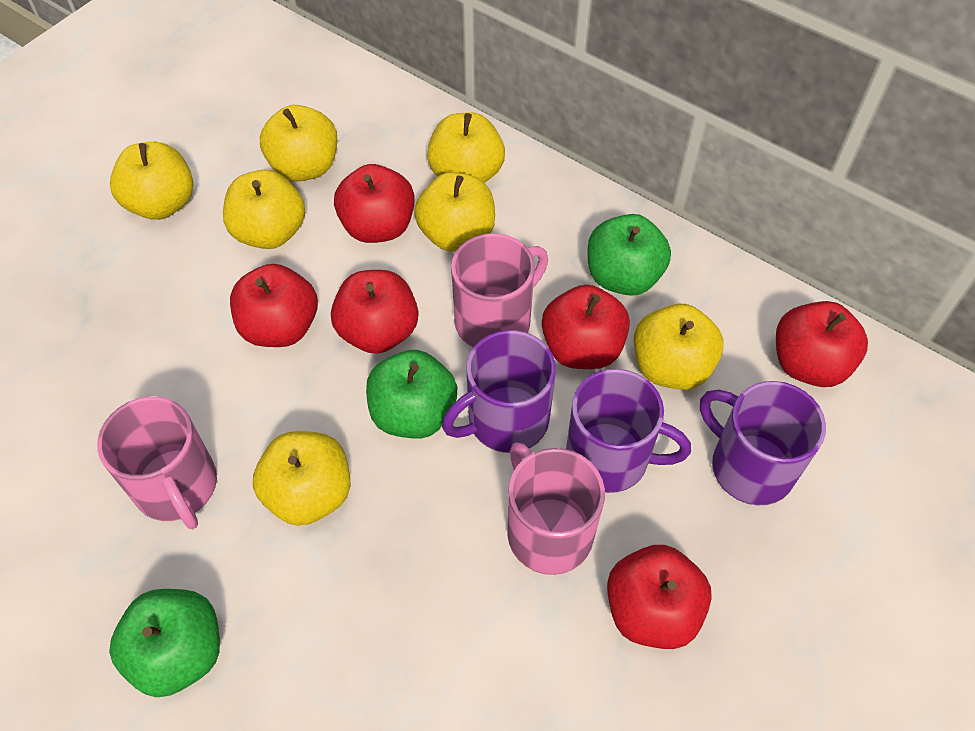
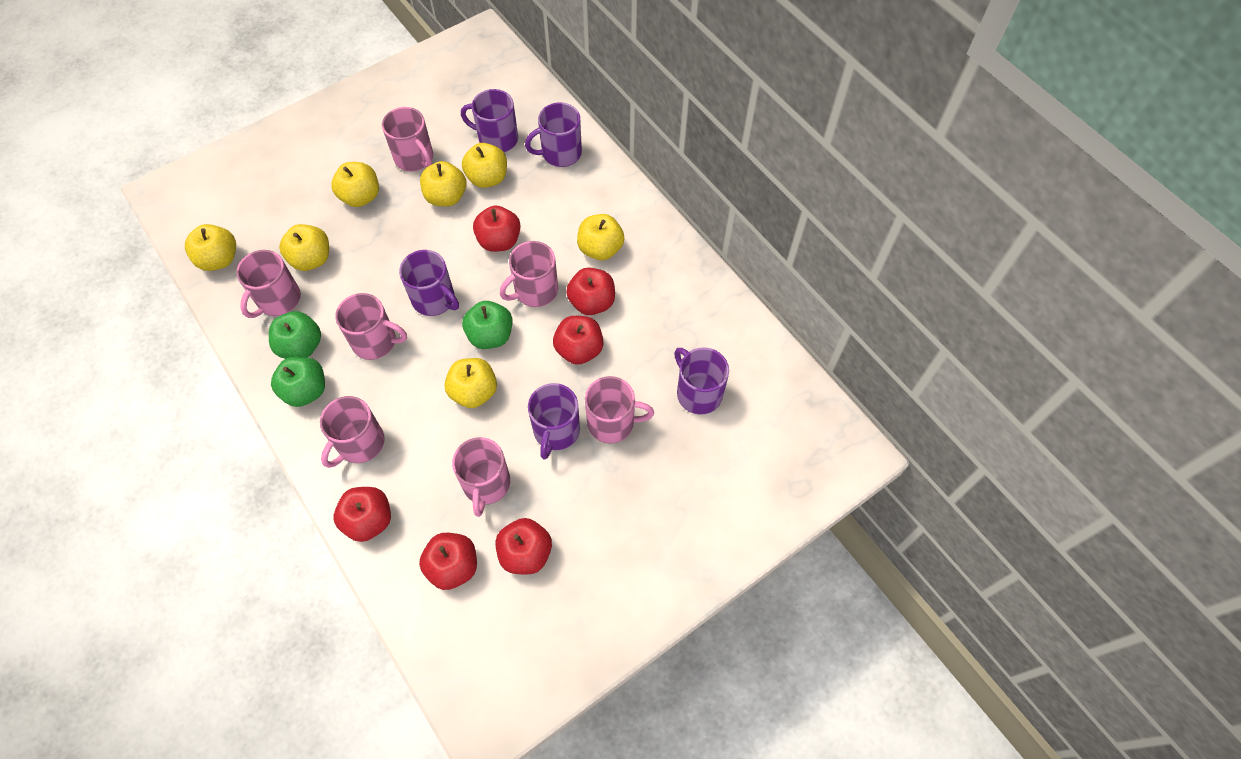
pink mug: 3 -> 7
purple mug: 3 -> 5

